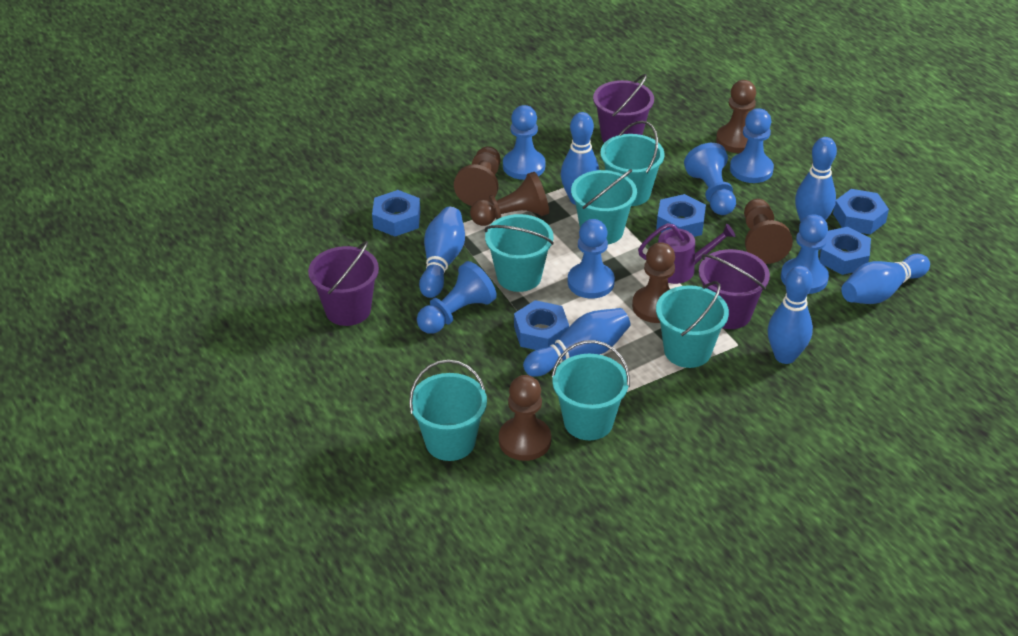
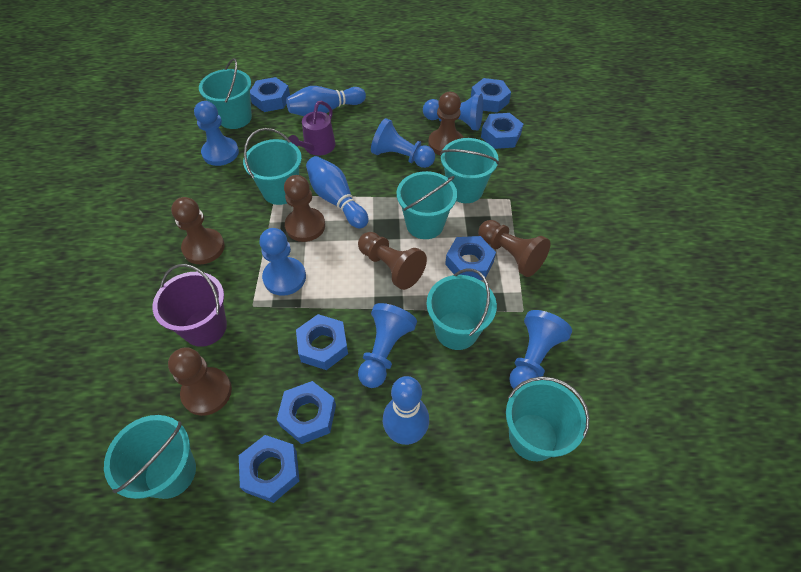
blue bowling pin: 6 -> 3
blue nut: 5 -> 7
purple bucket: 3 -> 1
turquoise bucket: 6 -> 7

